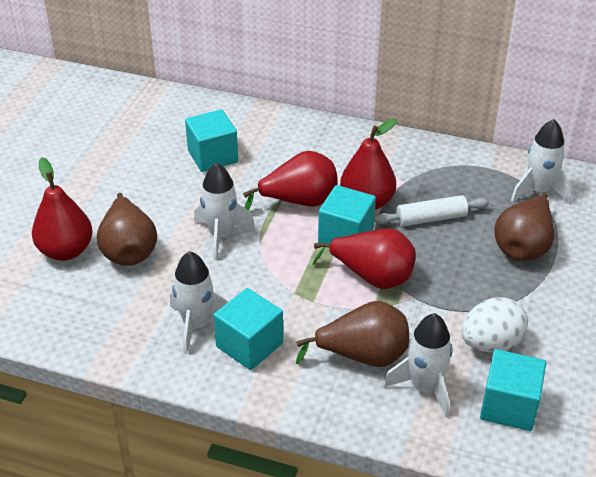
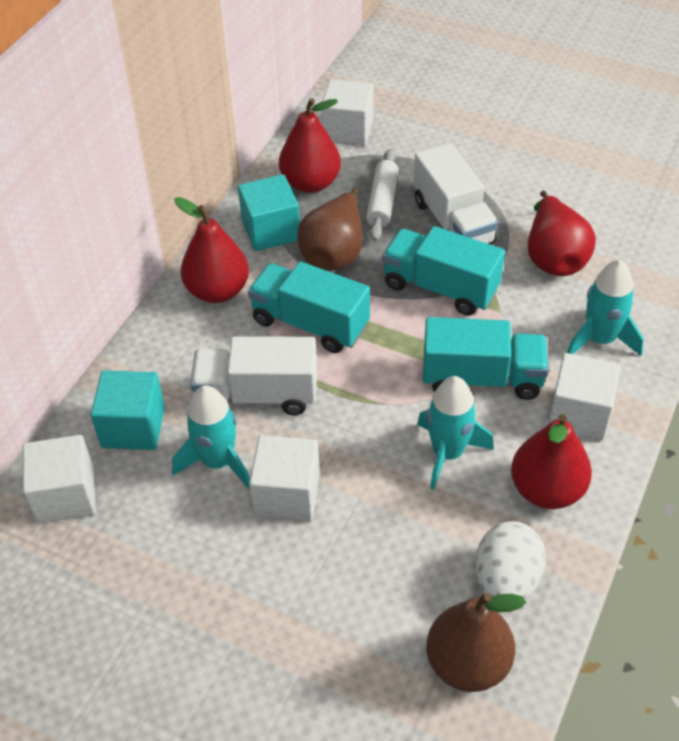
brown pear: 3 -> 2
turquoise cube: 4 -> 2
turquoise rocket: 0 -> 3
turquoise truck: 0 -> 3
white cube: 0 -> 4
white rocket: 4 -> 0
white truck: 0 -> 2

